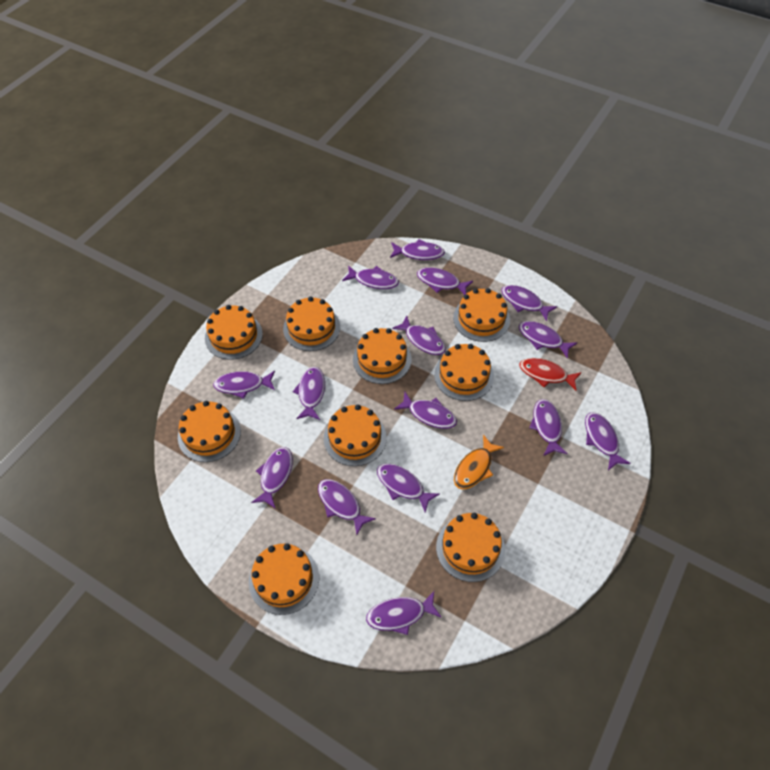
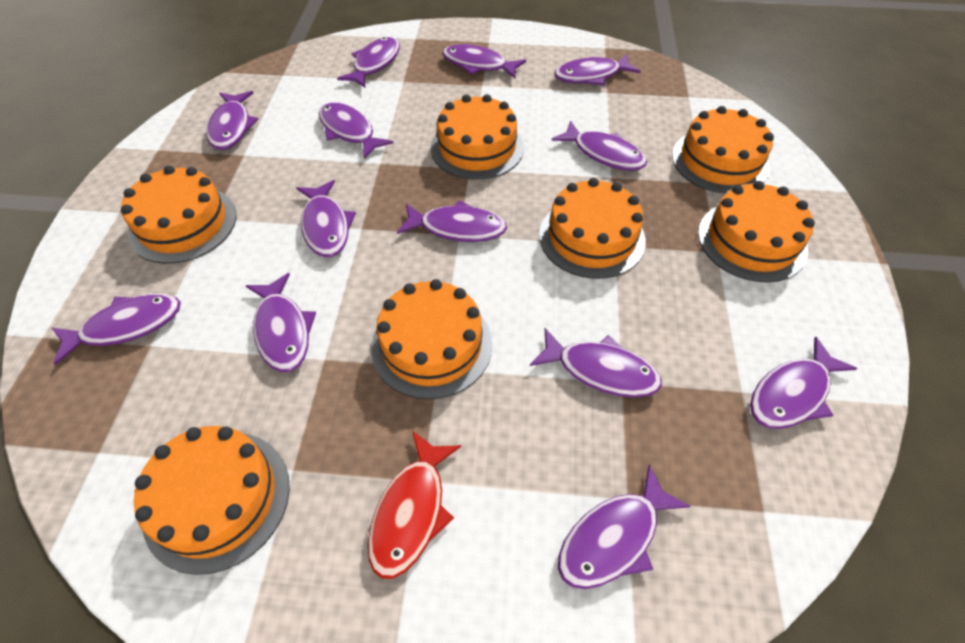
orange cake: 9 -> 7
orange fish: 1 -> 0
purple fish: 15 -> 13

